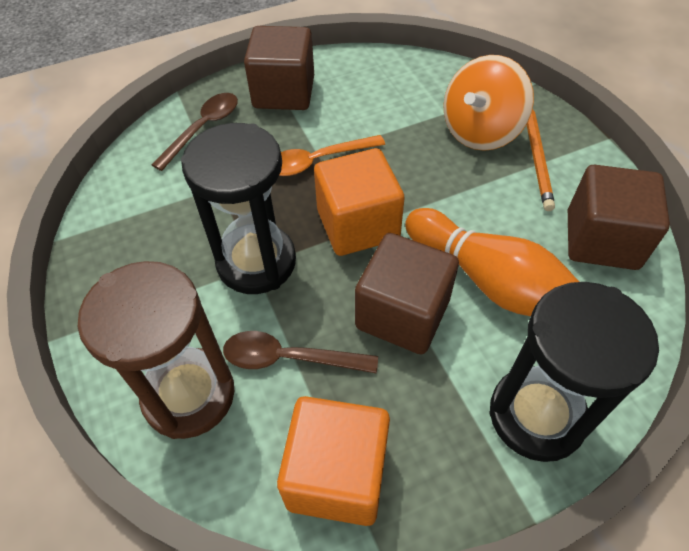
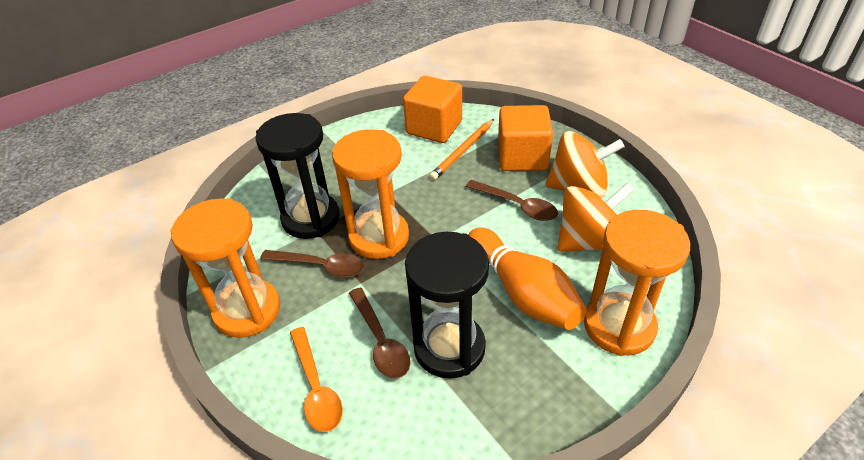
brown cube: 3 -> 0
brown hourglass: 1 -> 0
brown spoon: 2 -> 3
orange hourglass: 0 -> 3
orange spinning top: 1 -> 2

